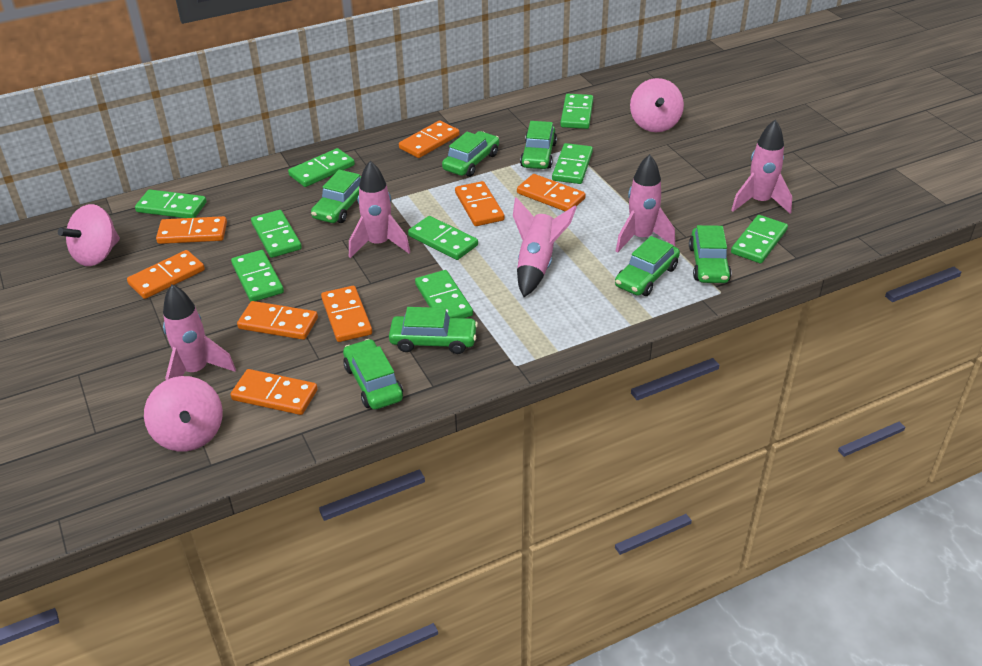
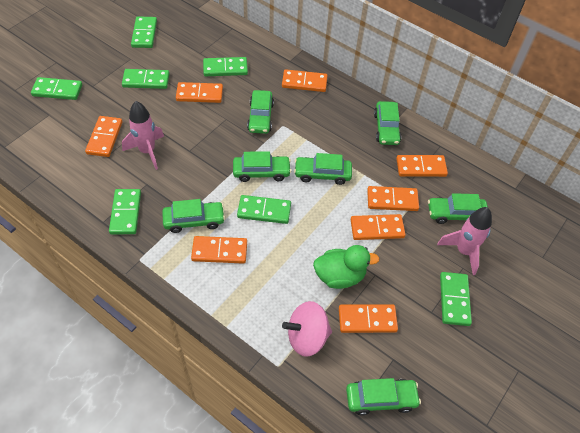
green domino: 9 -> 7
green duck: 0 -> 1
pink rocket: 5 -> 2
pink spinning top: 3 -> 1

